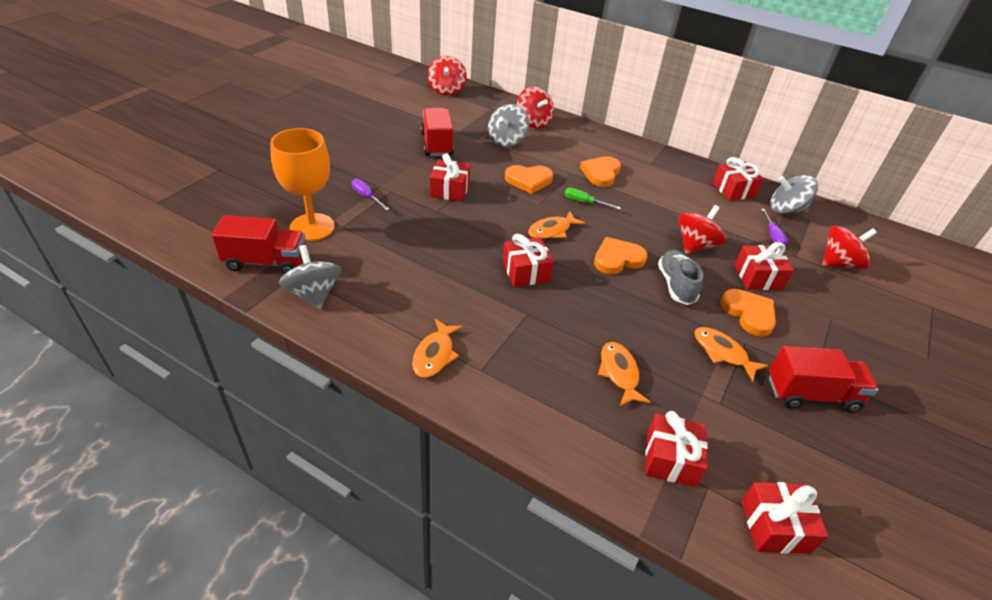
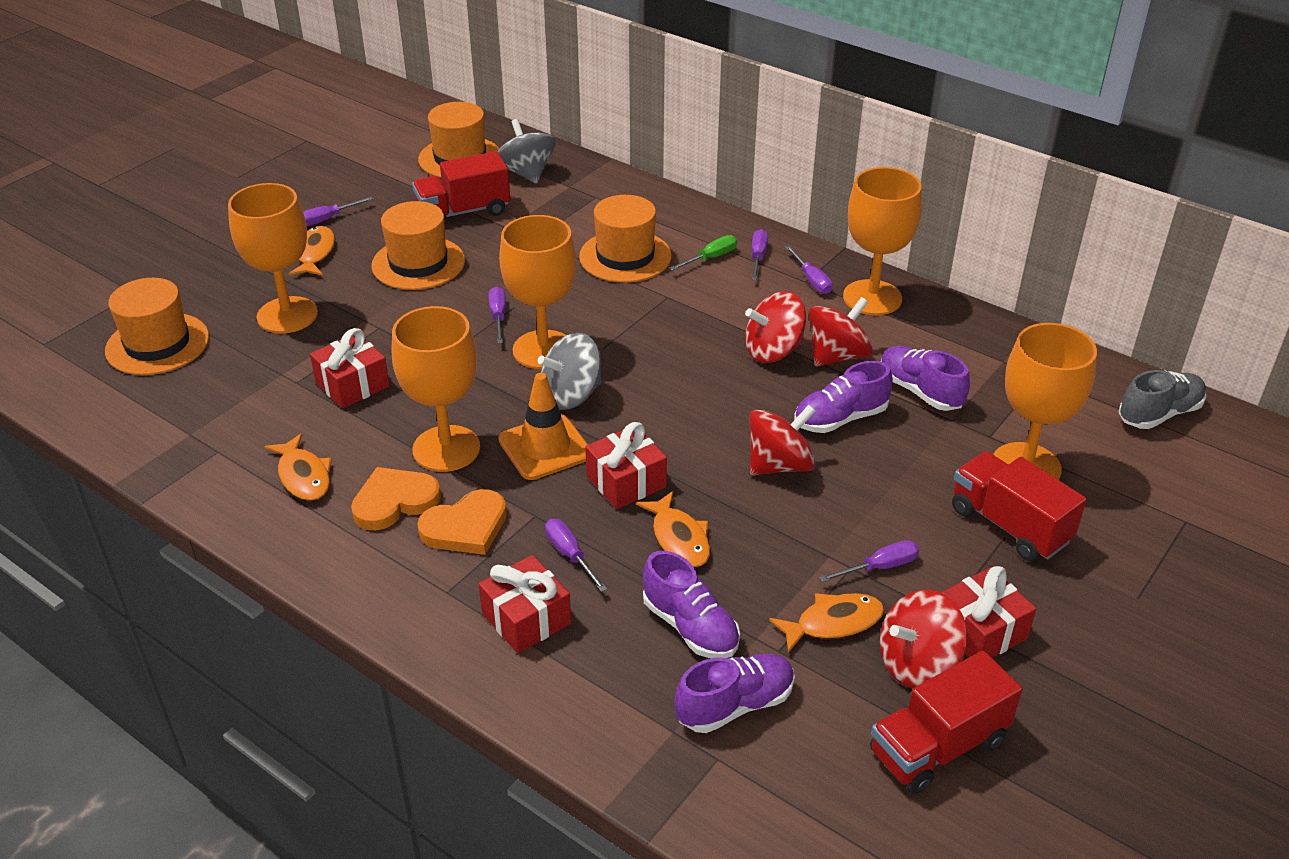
grey spinning top: 3 -> 2
orange goblet: 1 -> 5
orange hat: 0 -> 4
orange heart: 4 -> 2
orange traffic cone: 0 -> 1
purple screwdriver: 2 -> 6
purple shoe: 0 -> 4
red gift: 6 -> 4

